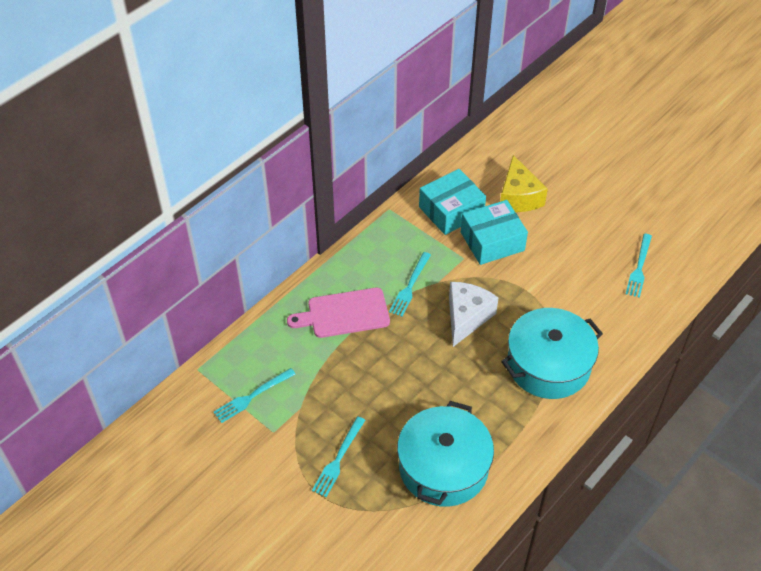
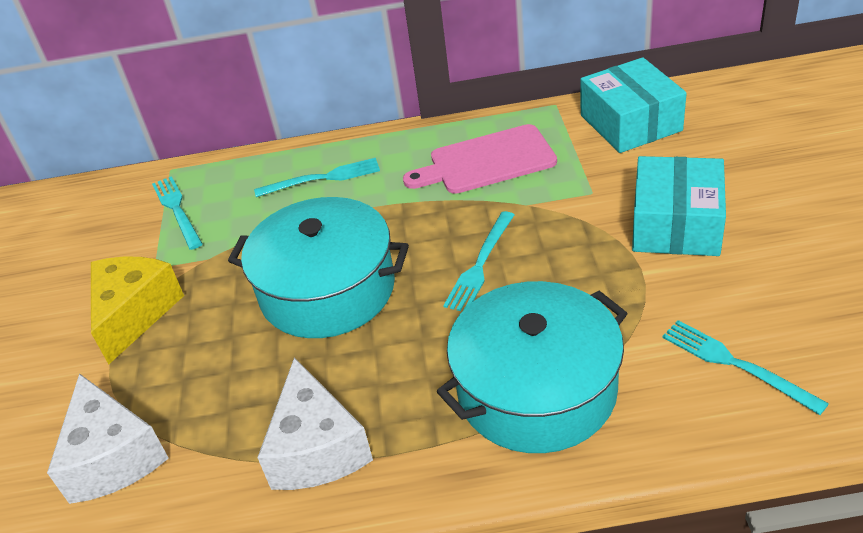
white cheese: 1 -> 2

